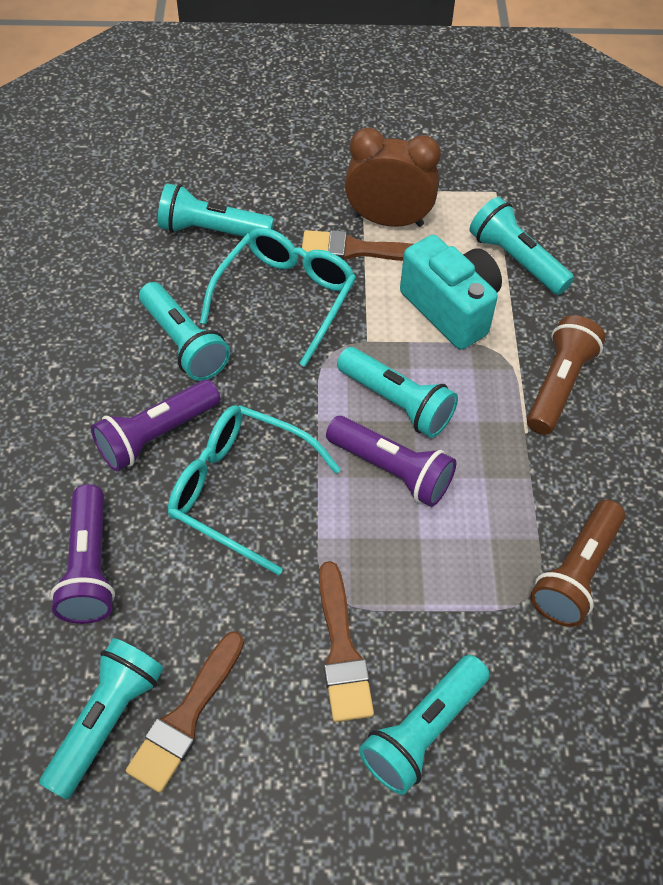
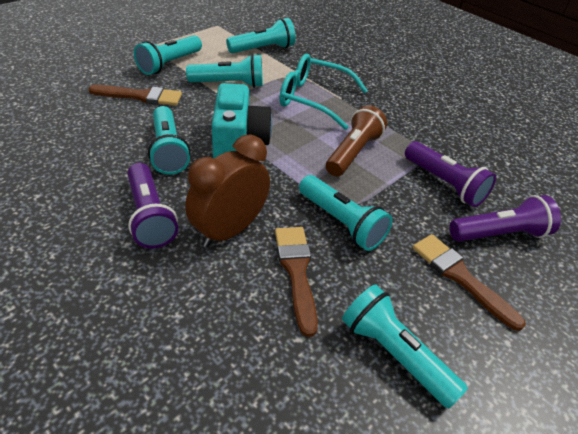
brown flashlight: 2 -> 1
turquoise glasses: 2 -> 1

